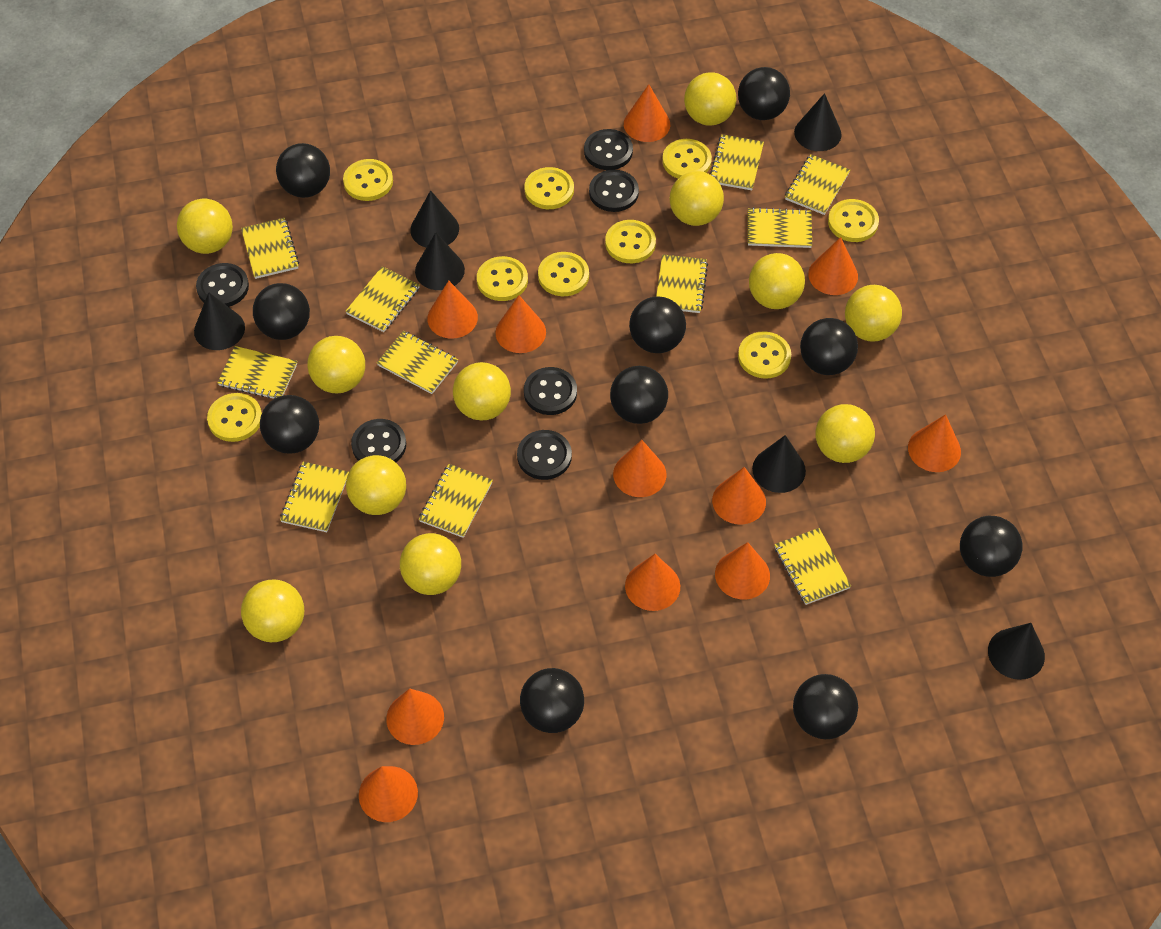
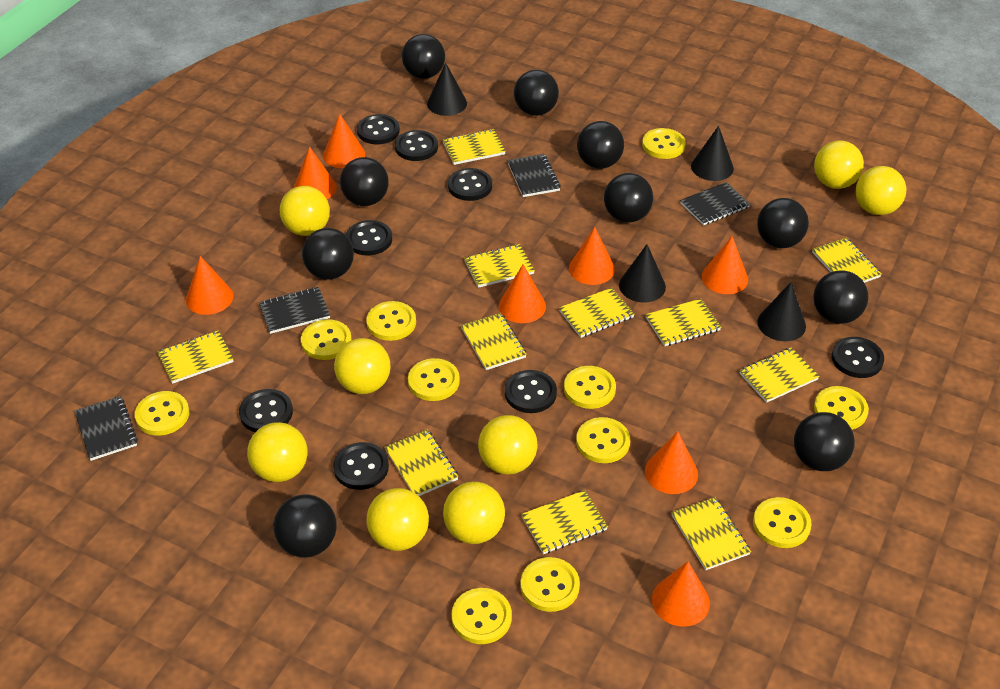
black button: 6 -> 8
black cone: 6 -> 4
black notebook: 0 -> 4
orange cone: 11 -> 8
yellow ball: 11 -> 8
yellow button: 9 -> 11

